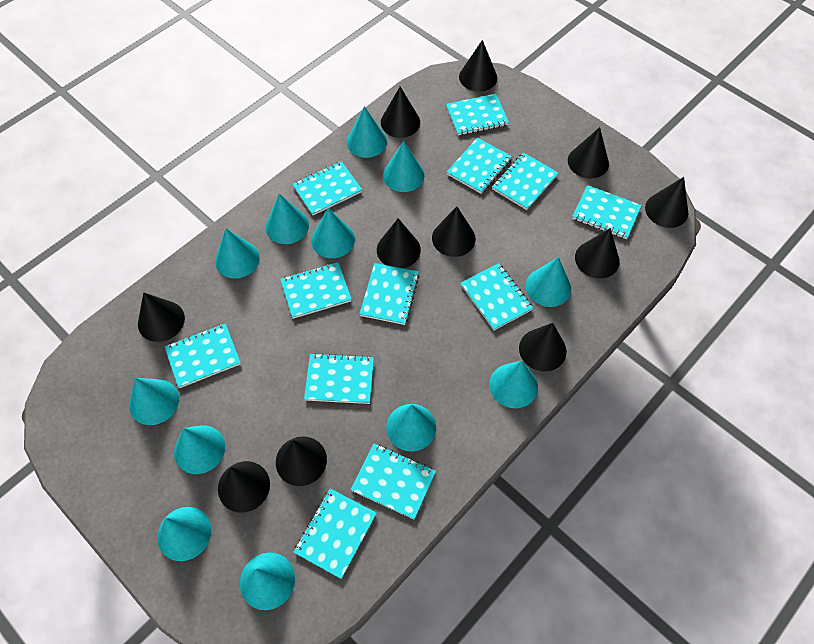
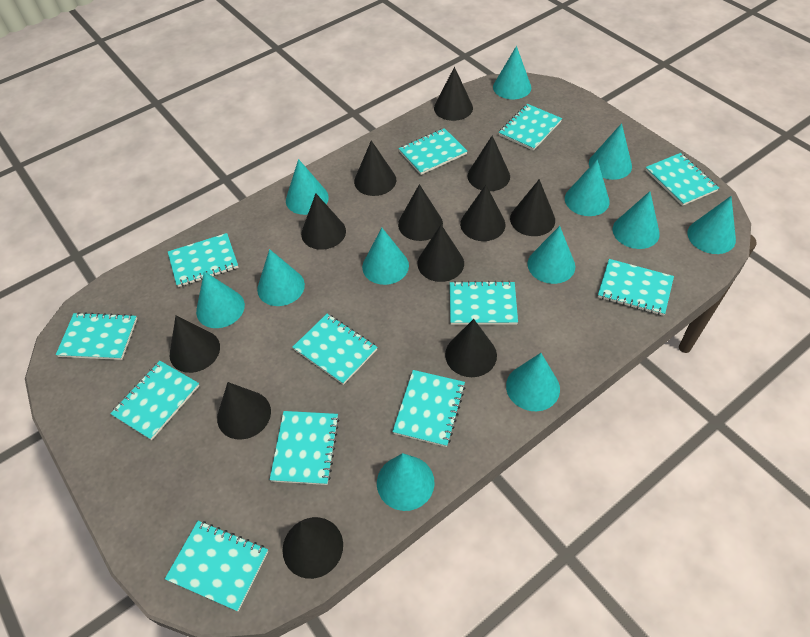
black cone: 11 -> 12

